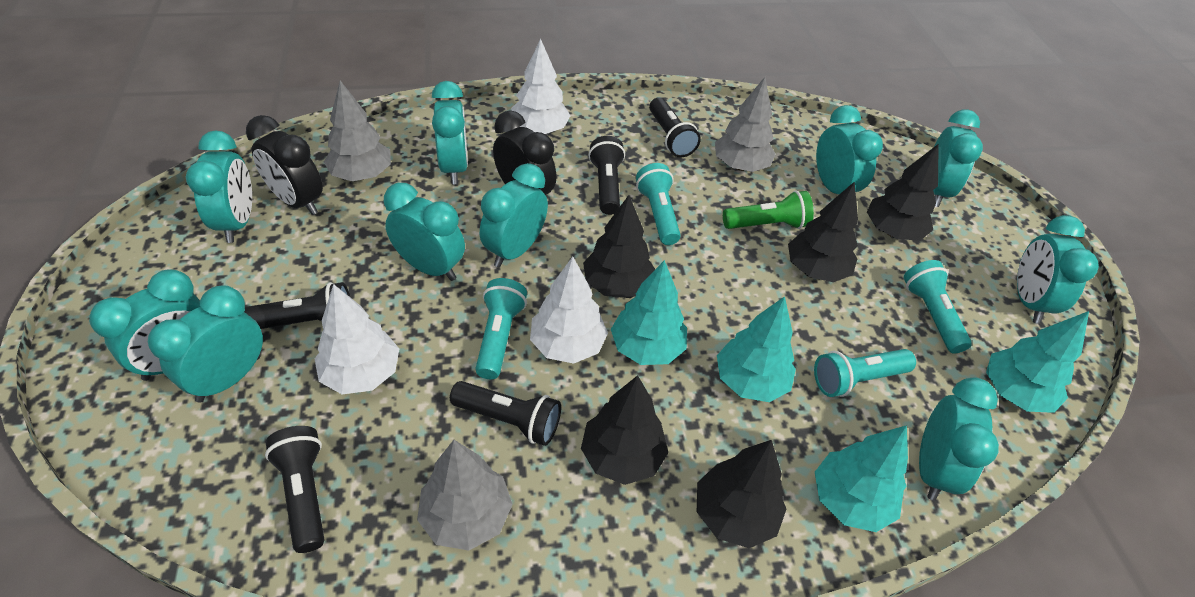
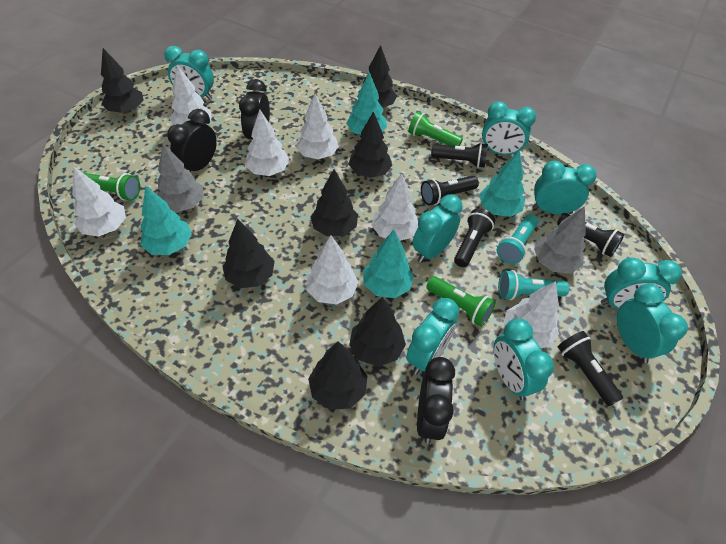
black clock: 2 -> 3
black tree: 5 -> 7
green flashlight: 1 -> 3
grey tree: 3 -> 2
turquoise clock: 10 -> 8
turquoise flashlight: 4 -> 2
white tree: 3 -> 7

